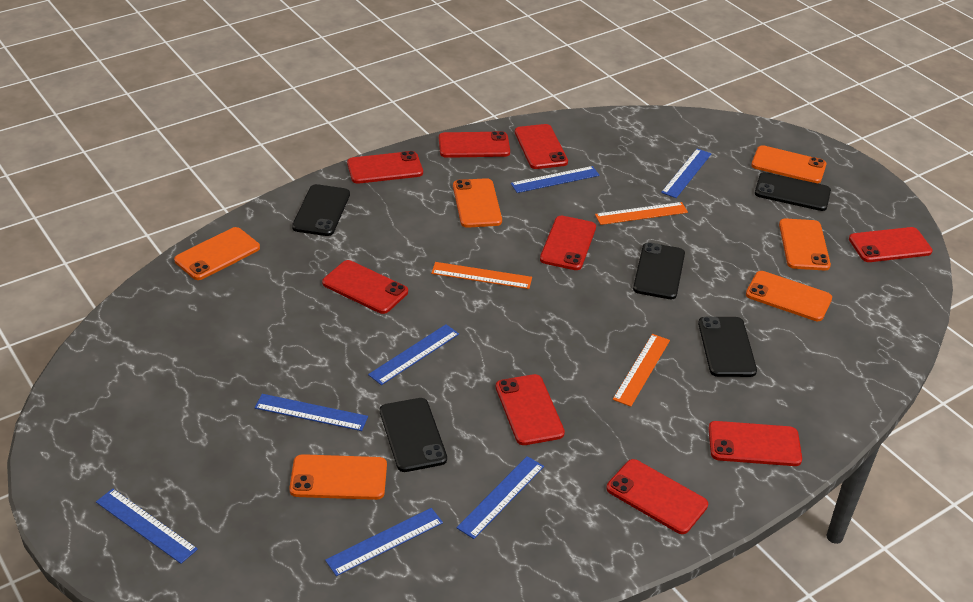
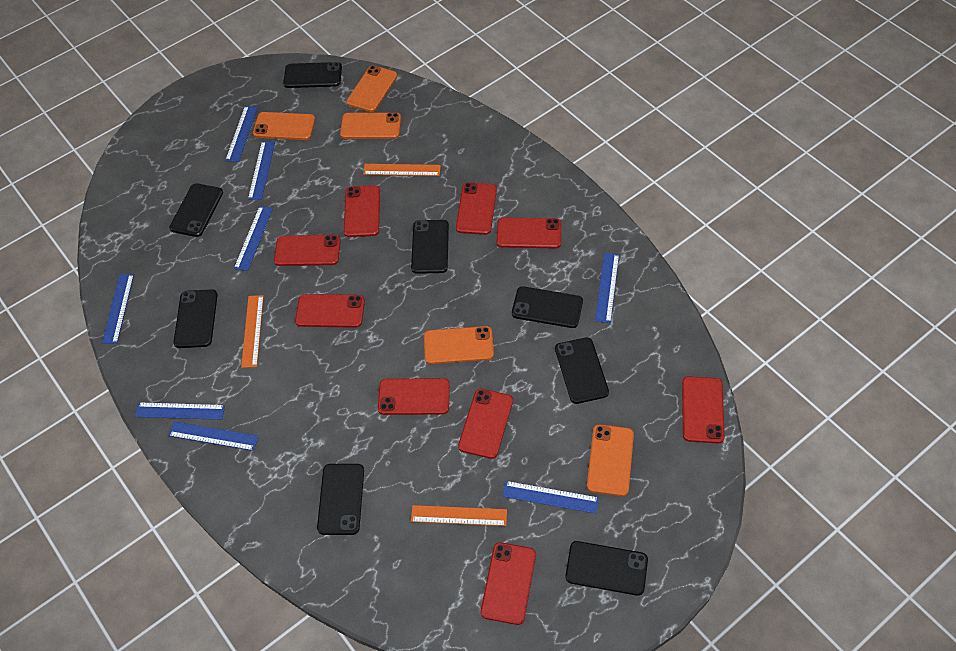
black phone: 5 -> 8
blue ruler: 7 -> 8
orange phone: 6 -> 5

